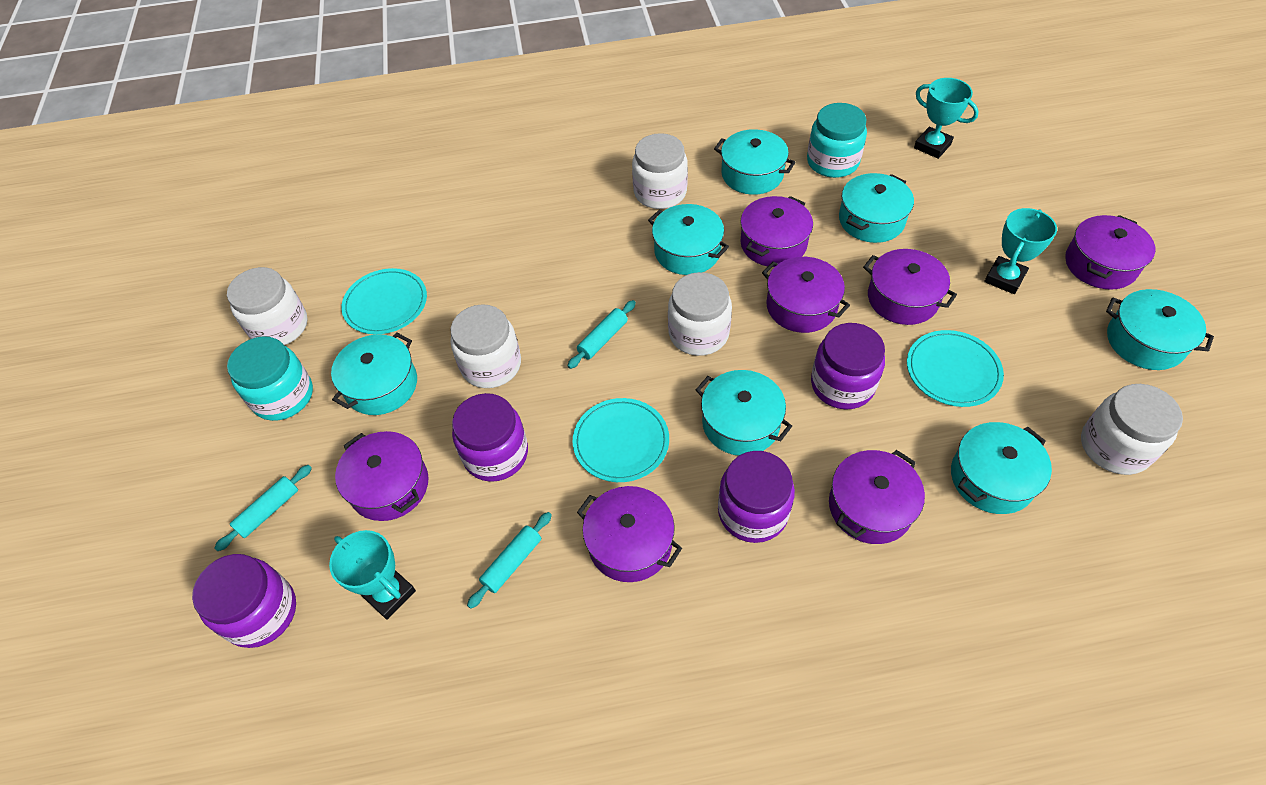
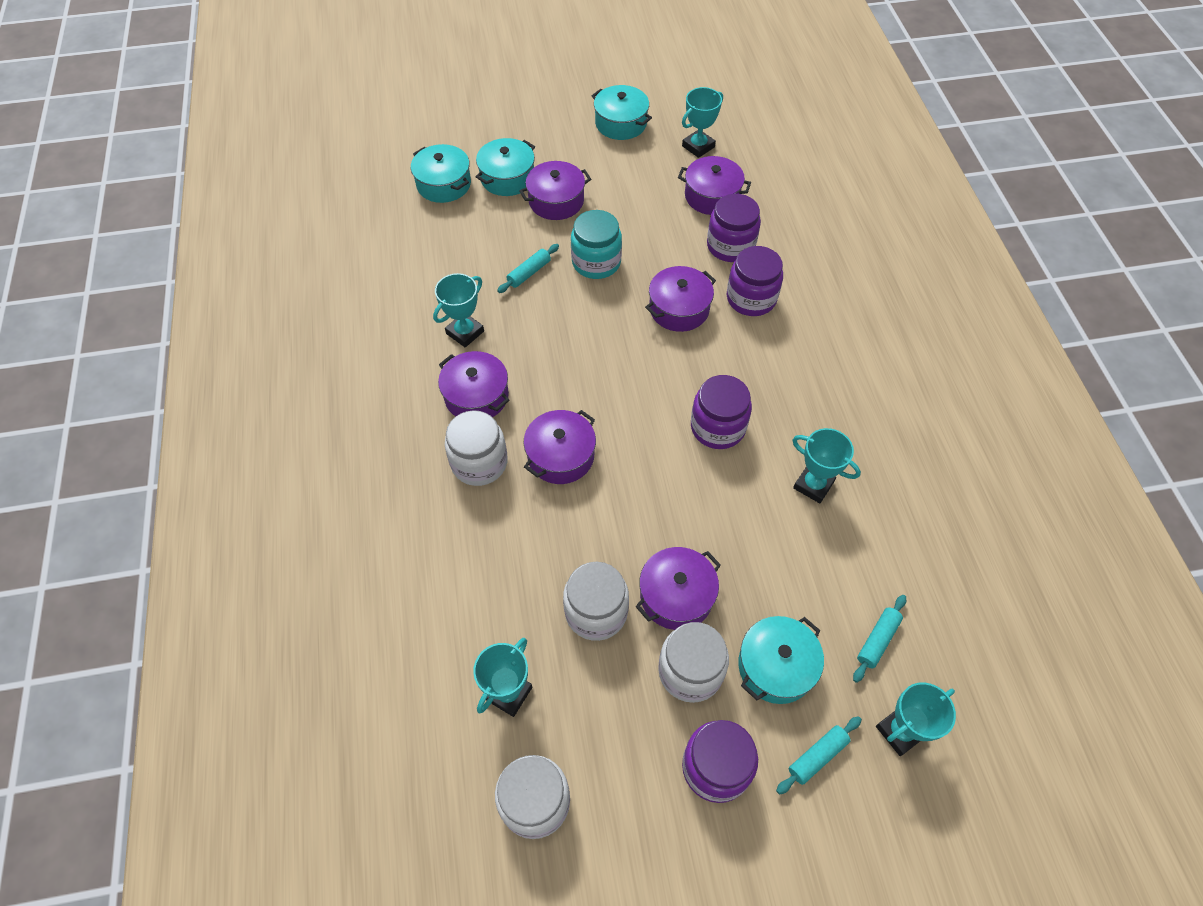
purple pot: 7 -> 6
turquoise jar: 2 -> 1
turquoise plate: 3 -> 0
turquoise pot: 7 -> 4
turquoise trophy: 3 -> 5
white jar: 5 -> 4

